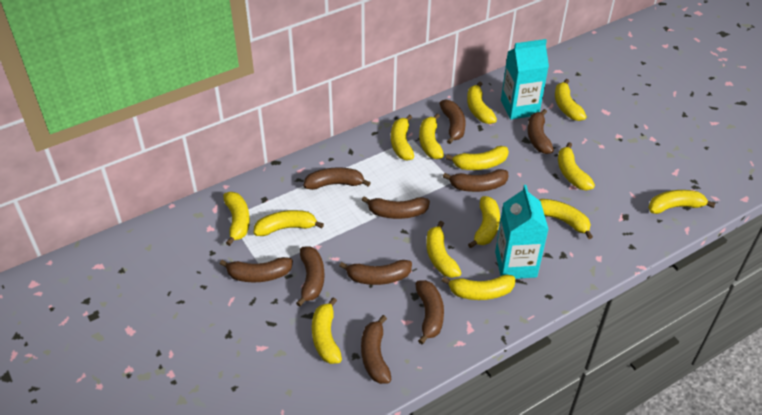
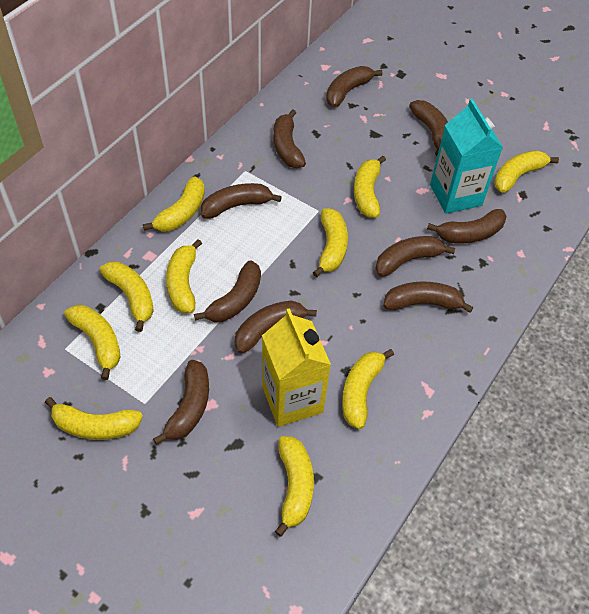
turquoise carton: 2 -> 1
yellow banana: 14 -> 10
yellow carton: 0 -> 1

